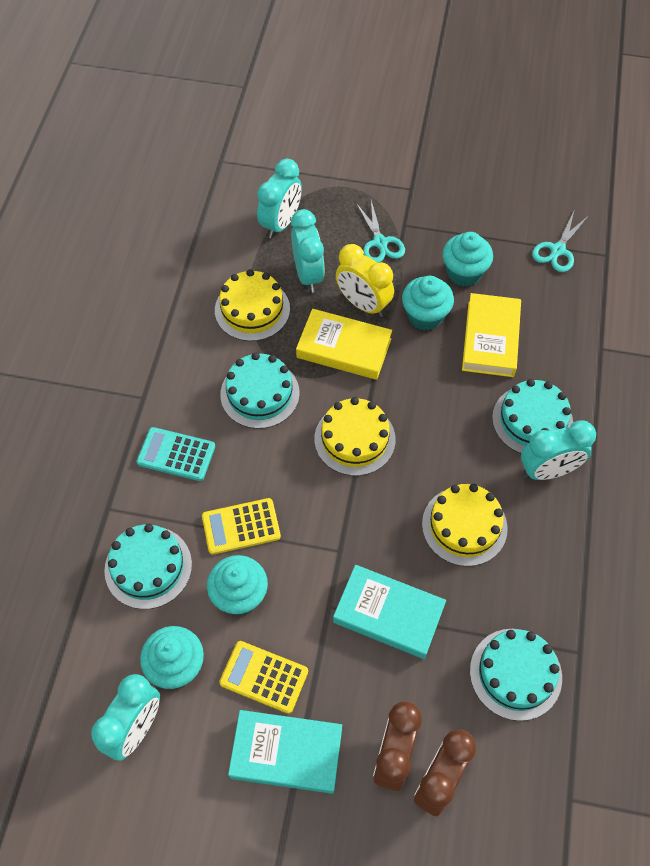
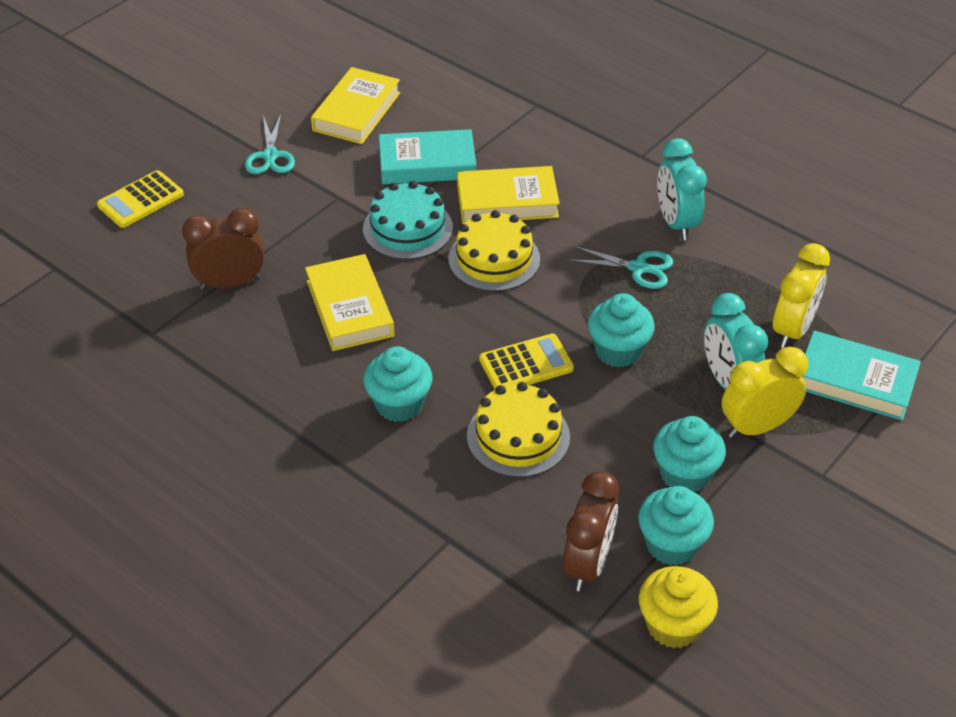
turquoise cake: 4 -> 1
turquoise calculator: 1 -> 0
turquoise clock: 4 -> 2
yellow book: 2 -> 3
yellow cake: 3 -> 2
yellow clock: 1 -> 2
yellow cupcake: 0 -> 1

